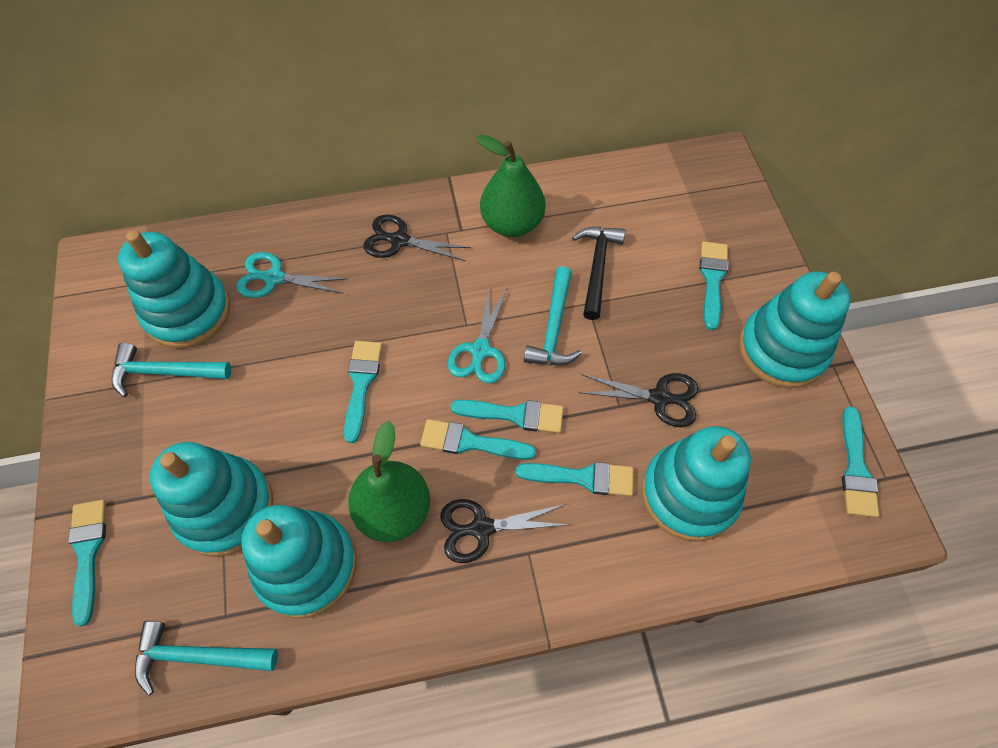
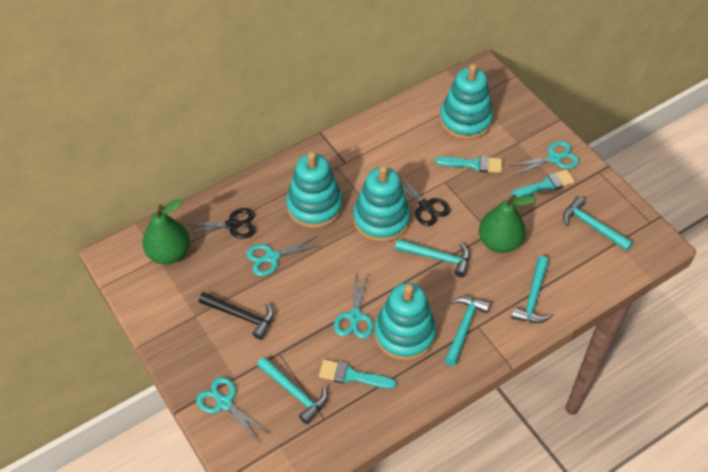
black scissors: 3 -> 2
turquoise brush: 7 -> 3
turquoise hammer: 3 -> 5
turquoise scissors: 2 -> 4
turquoise stacking toy: 5 -> 4

